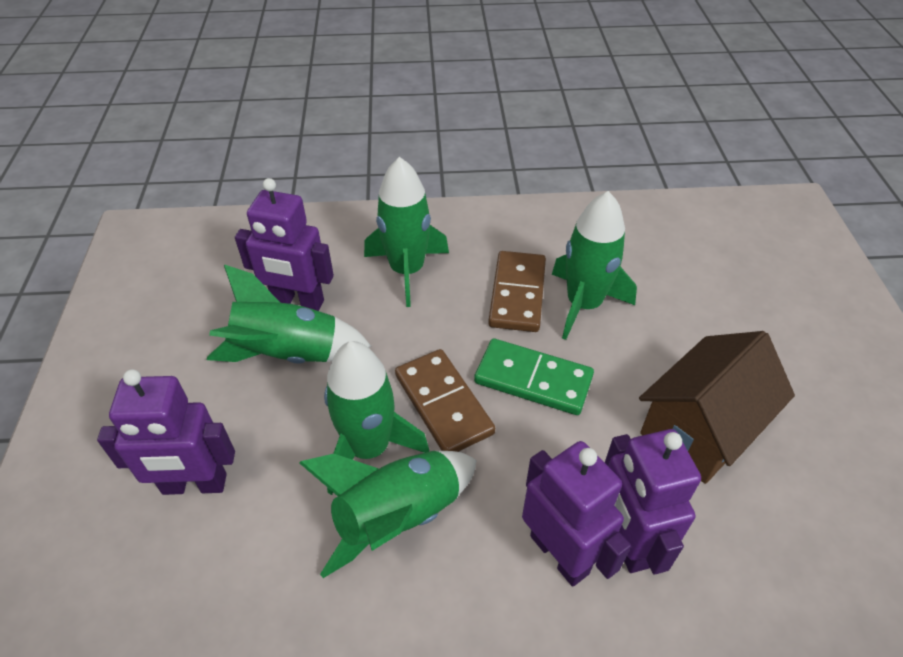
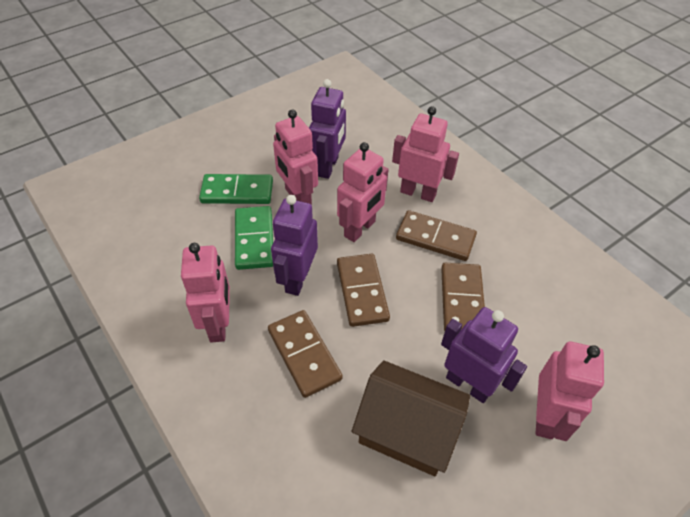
brown domino: 2 -> 4
green domino: 1 -> 2
green rocket: 5 -> 0
pink robot: 0 -> 5
purple robot: 4 -> 3

